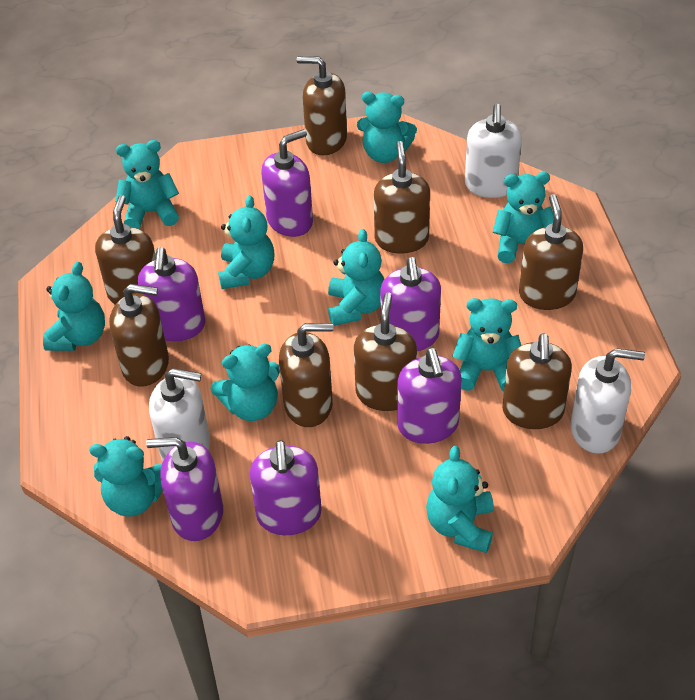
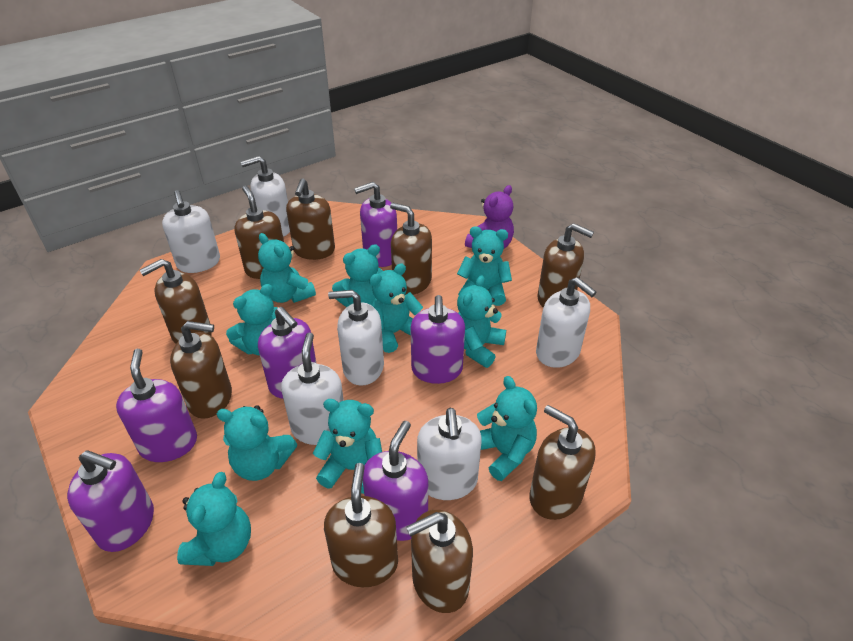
brown soap dispenser: 8 -> 9
purple teddy bear: 0 -> 1
white soap dispenser: 3 -> 6

